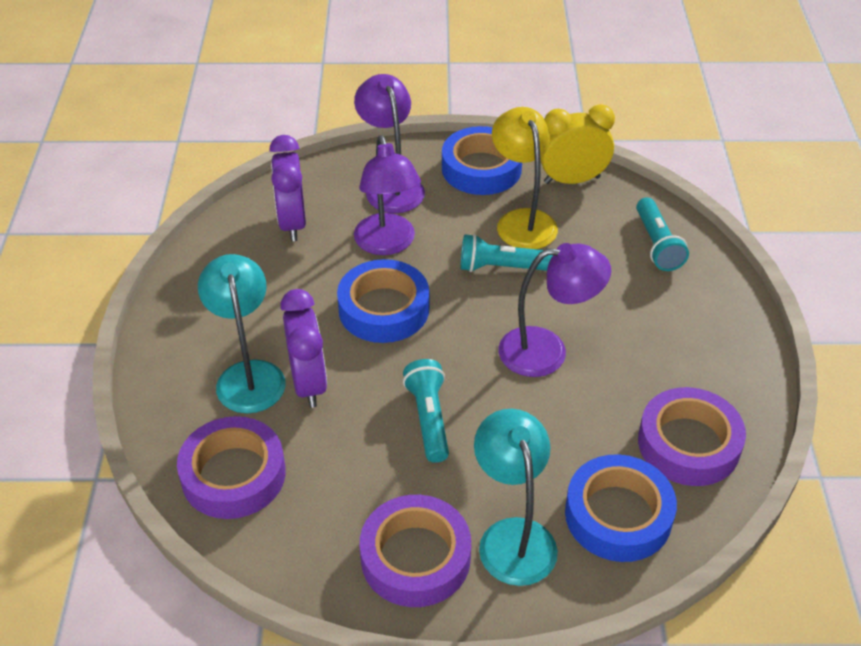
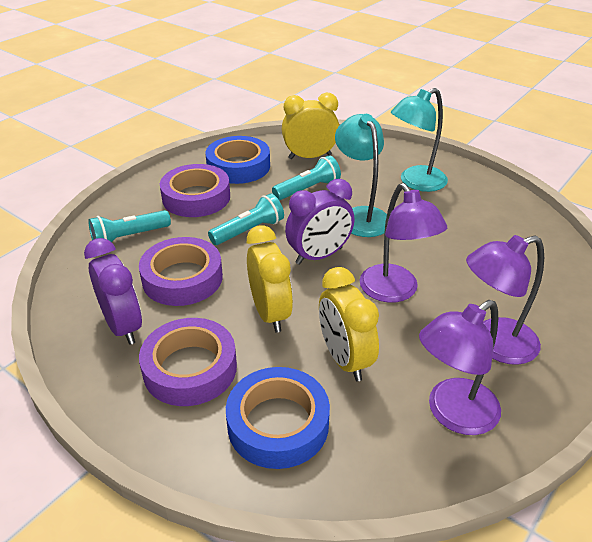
blue tape: 3 -> 2
yellow clock: 1 -> 3
yellow lamp: 1 -> 0

